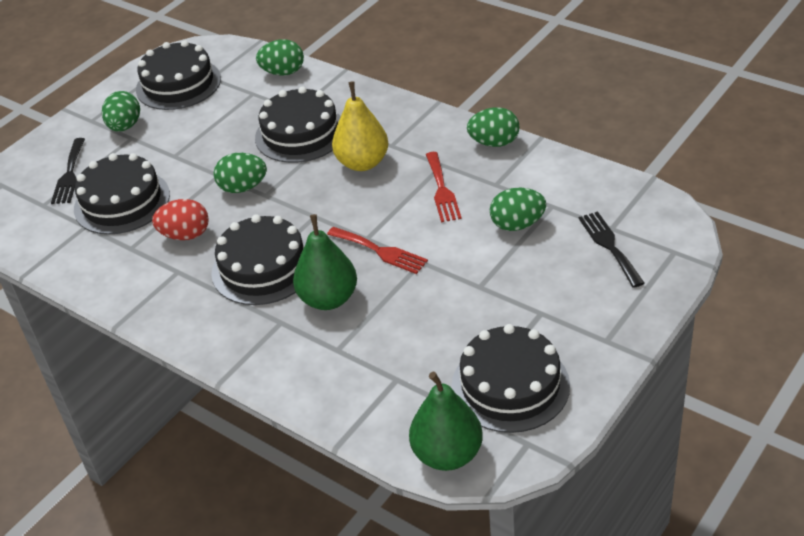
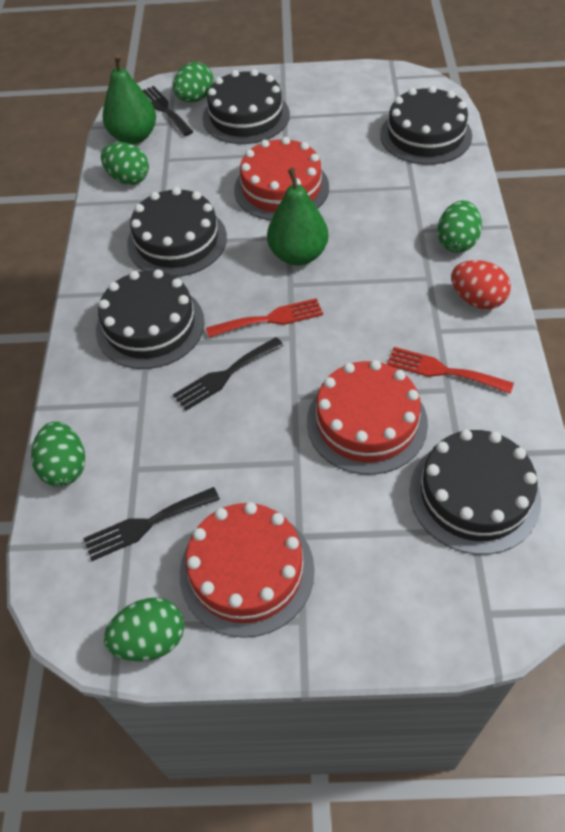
black fork: 2 -> 3
red cake: 0 -> 3
yellow pear: 1 -> 0

